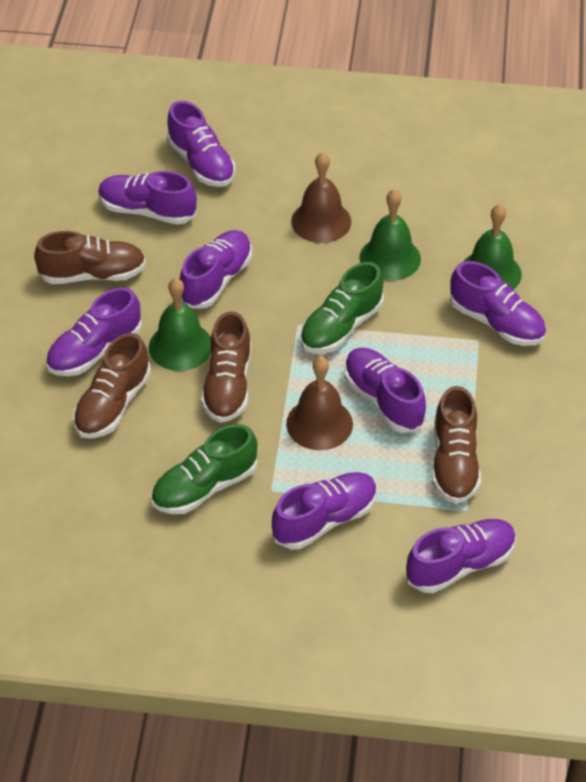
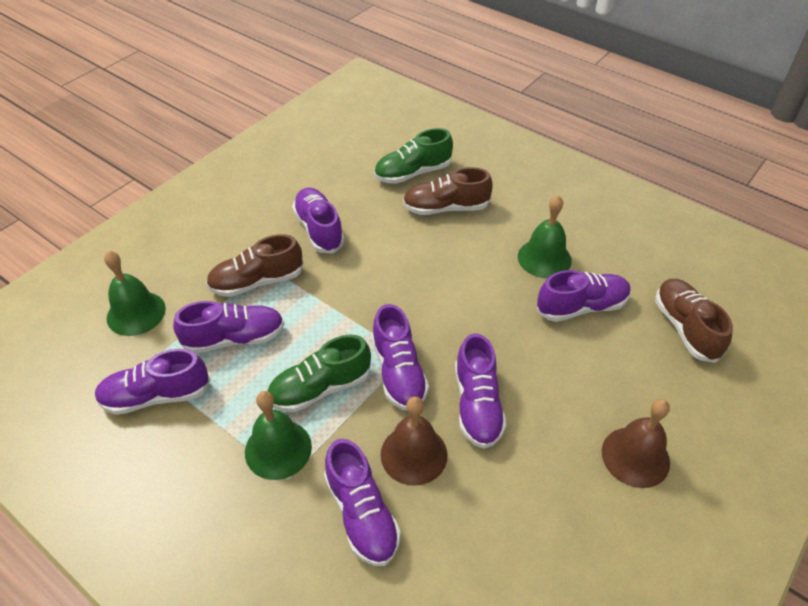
brown shoe: 4 -> 3
purple shoe: 8 -> 7

